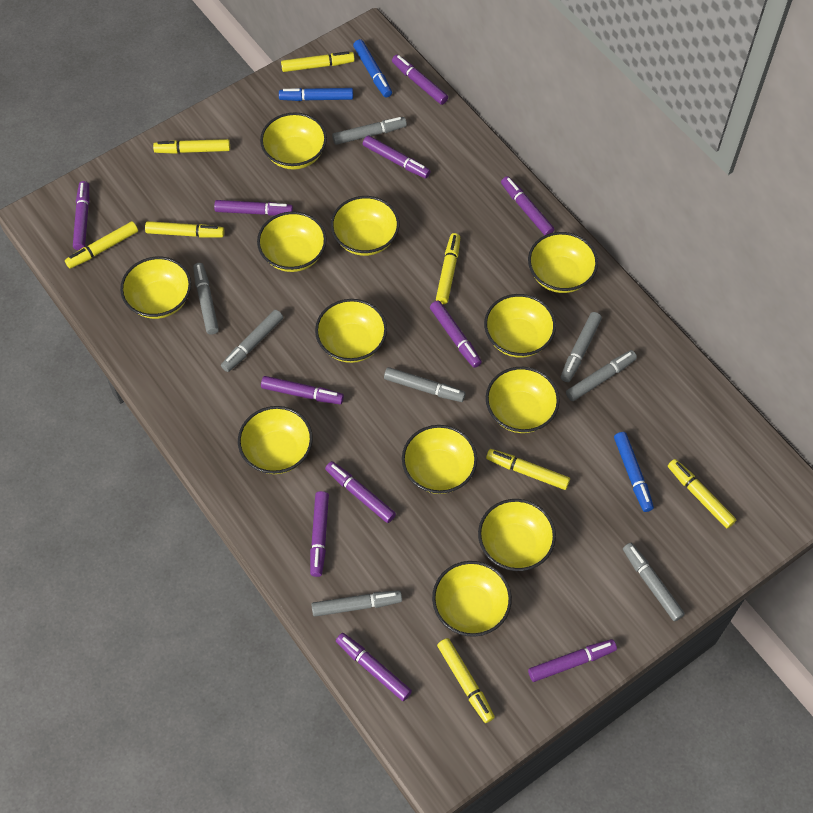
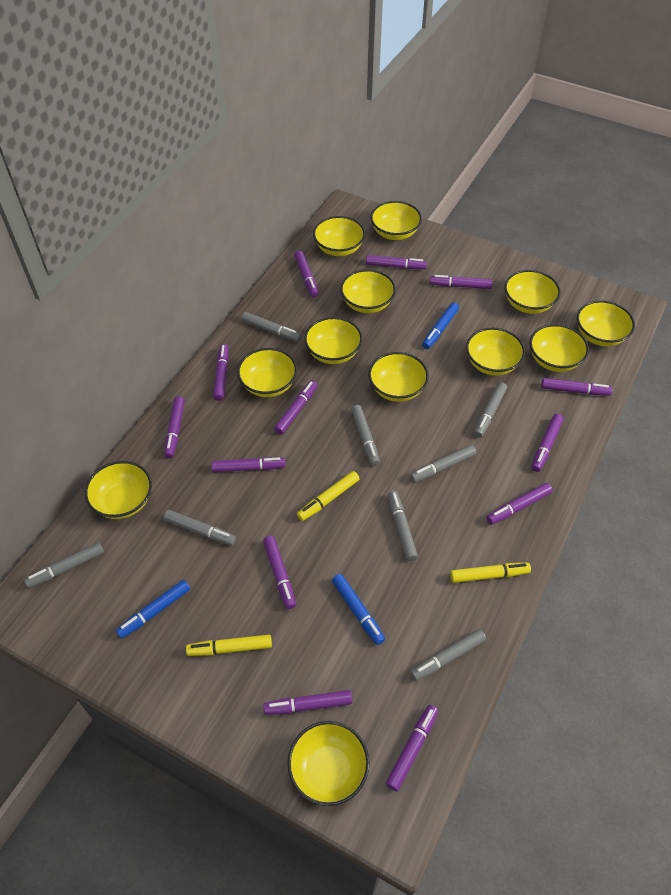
purple marker: 11 -> 13
yellow marker: 8 -> 3

